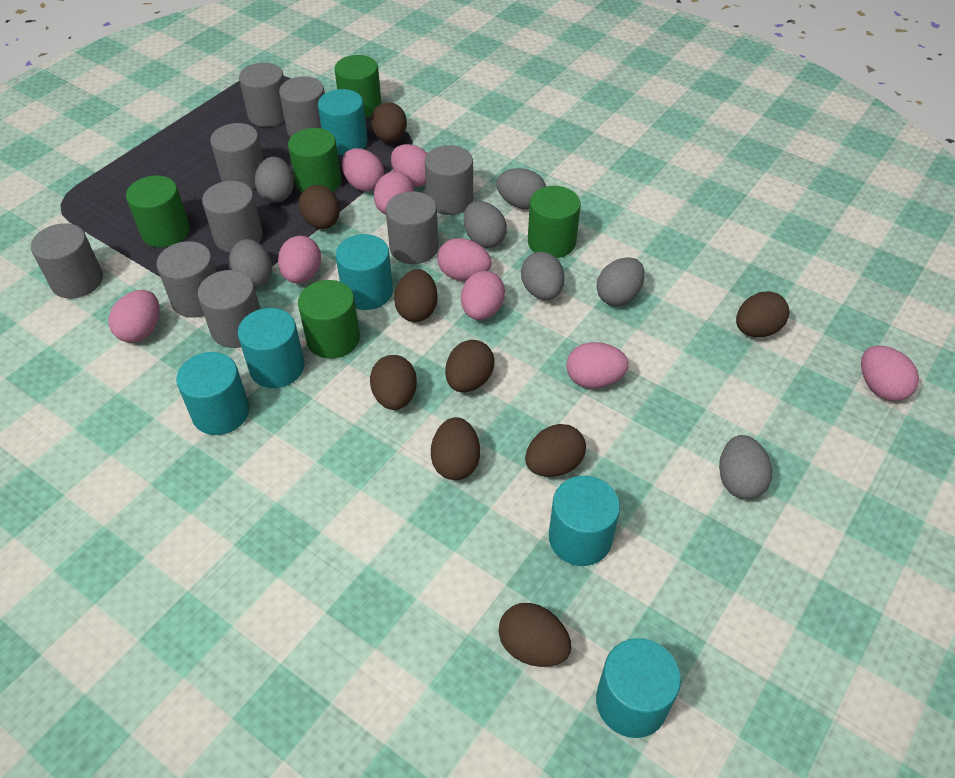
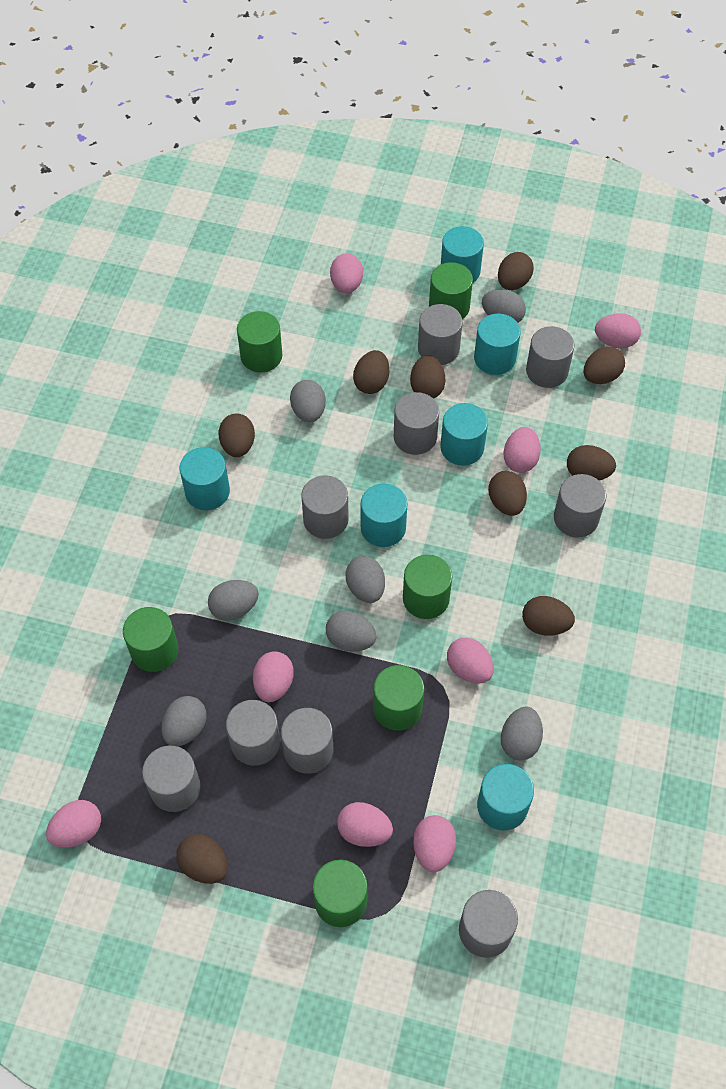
green cylinder: 5 -> 6
pink egg: 9 -> 8

